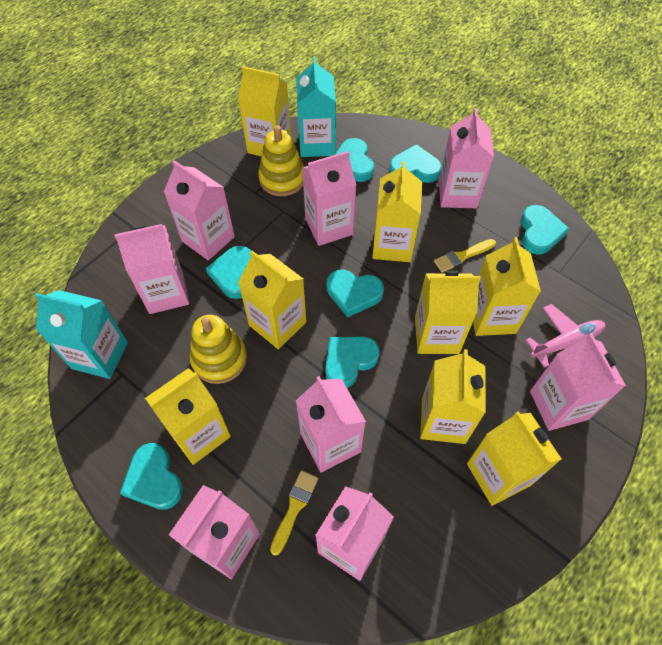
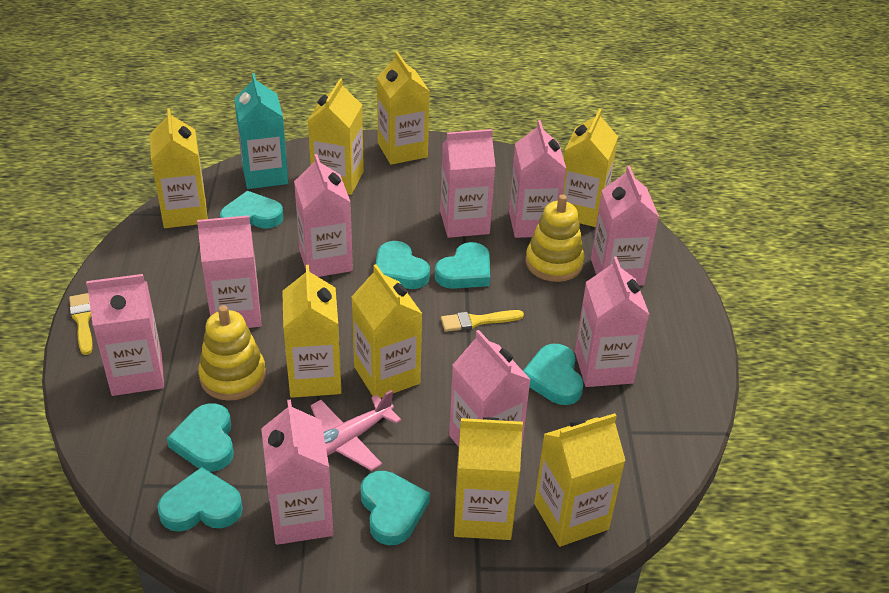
pink carton: 8 -> 9
turquoise carton: 2 -> 1

